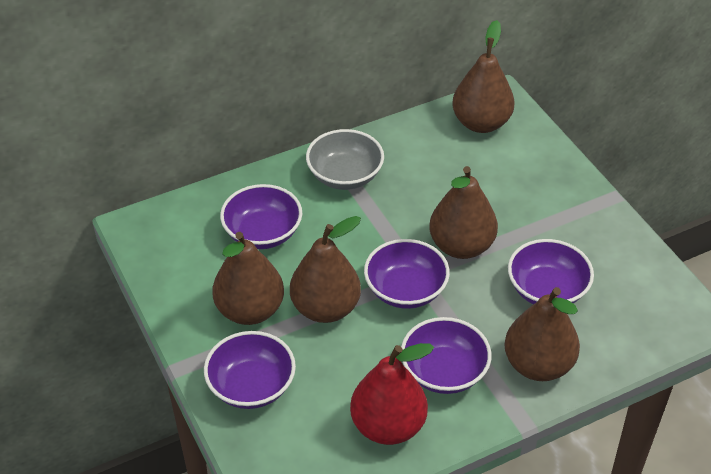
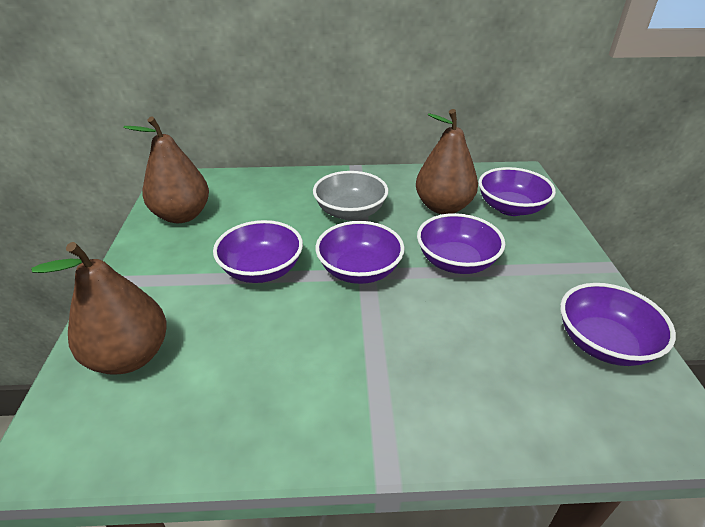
brown pear: 5 -> 3
red pear: 1 -> 0

